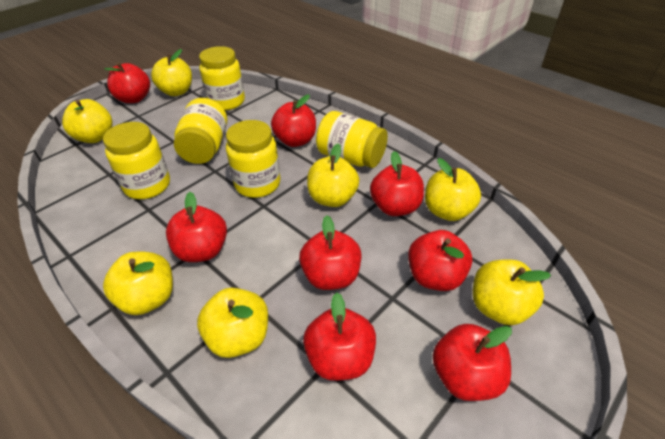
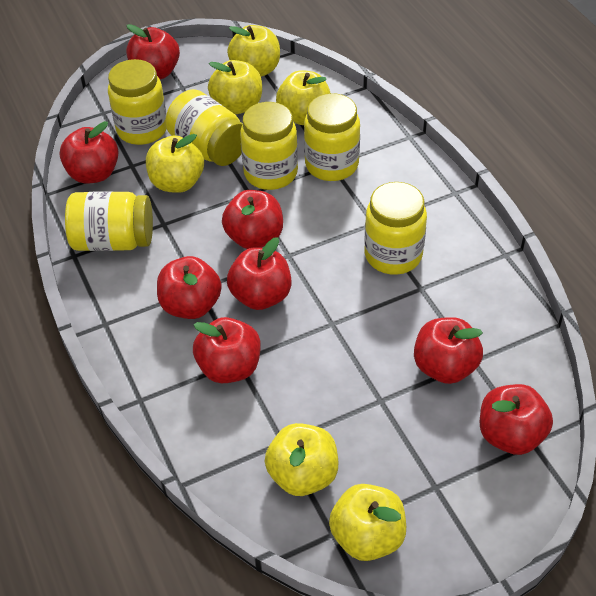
yellow apple: 7 -> 6
yellow jar: 5 -> 6

